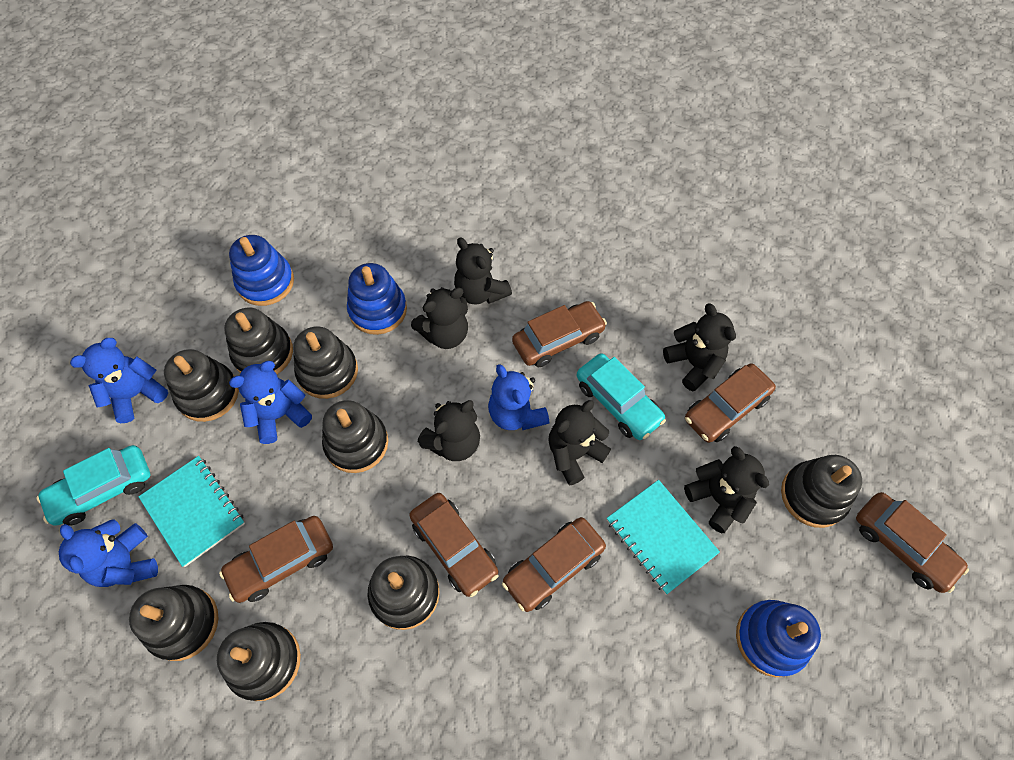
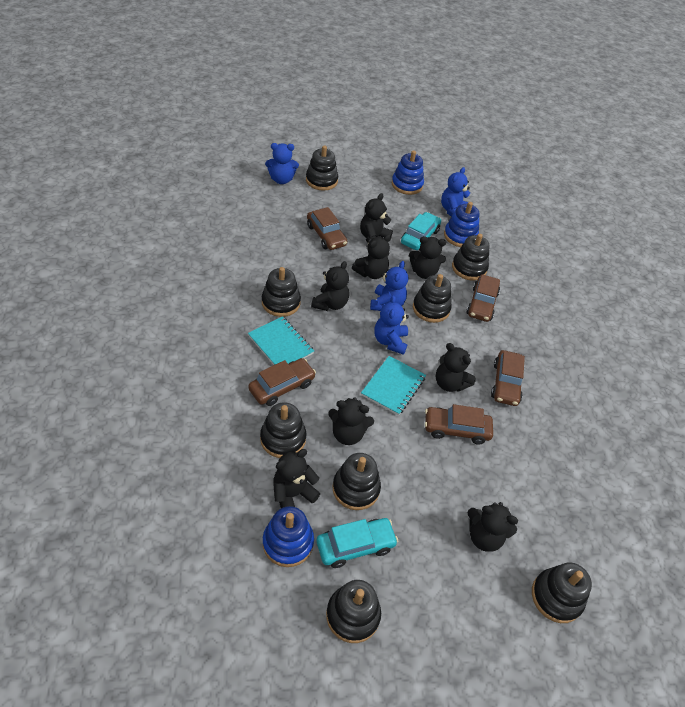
black teddy bear: 6 -> 8
brown car: 6 -> 5

